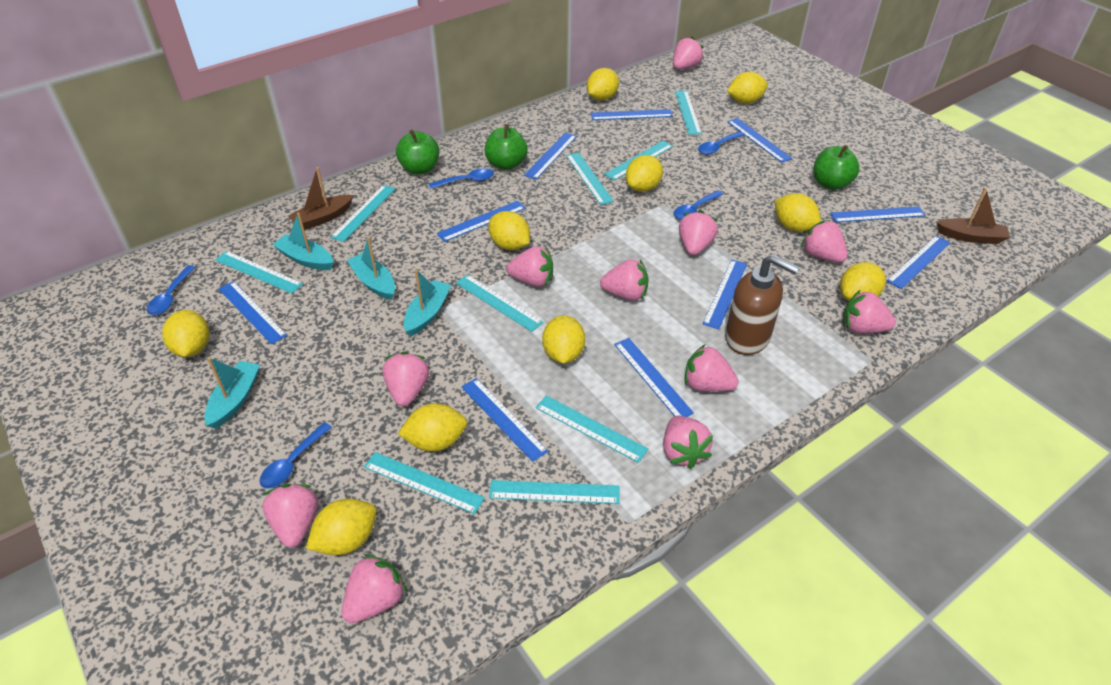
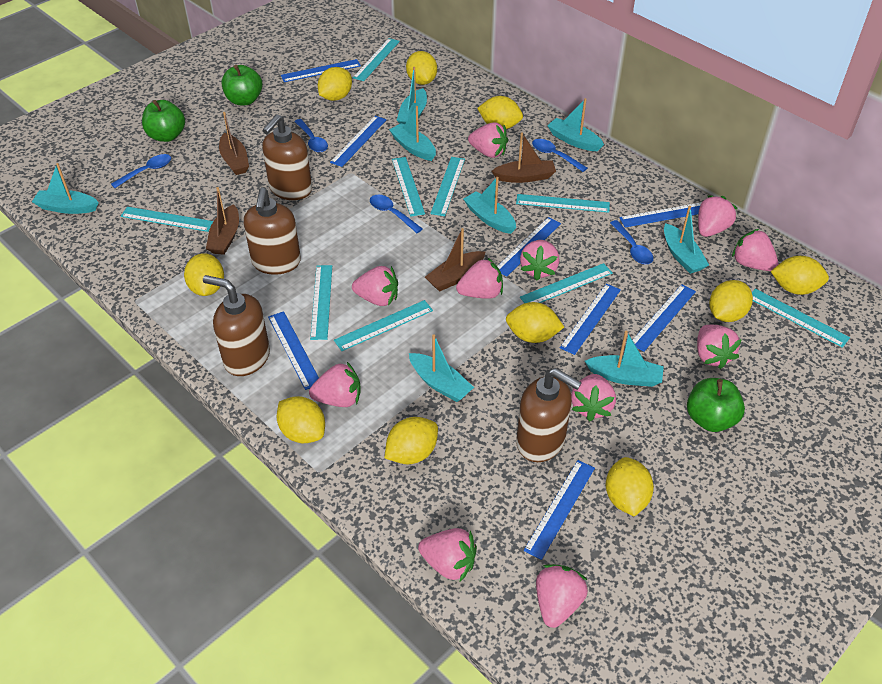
blue ruler: 10 -> 8
brown boat: 2 -> 4
brown soap dispenser: 1 -> 4
turquoise boat: 4 -> 8

